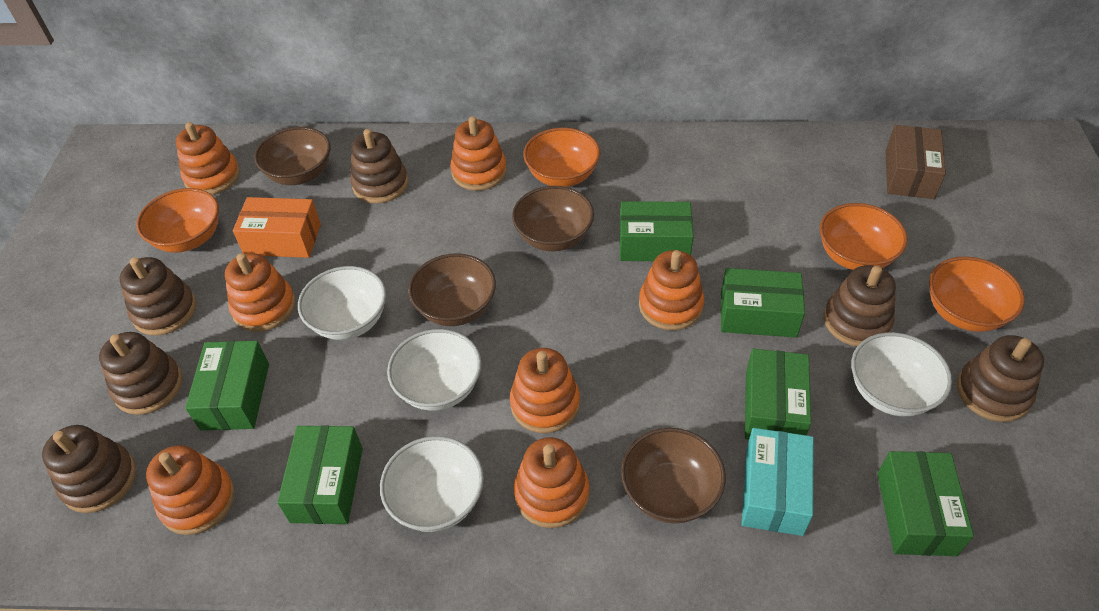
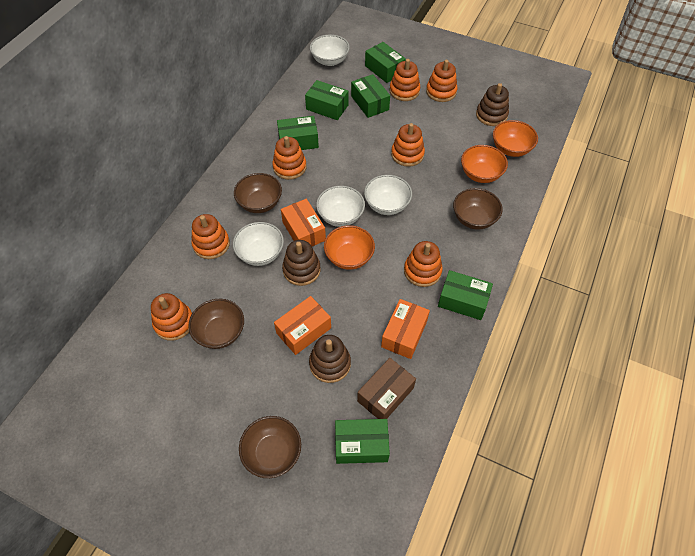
brown stacking toy: 6 -> 3
orange bowl: 4 -> 3
orange box: 1 -> 3
turquoise box: 1 -> 0

